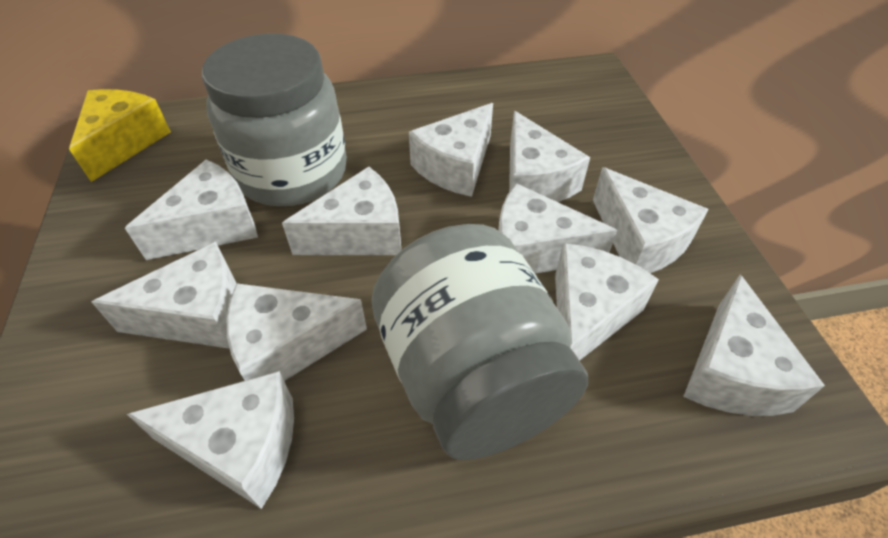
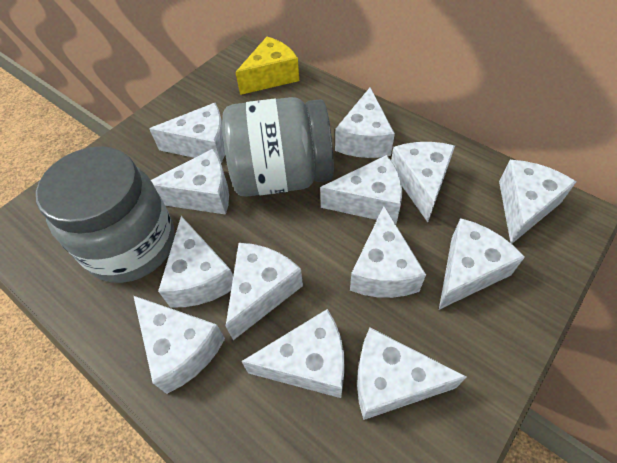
white cheese: 11 -> 13

